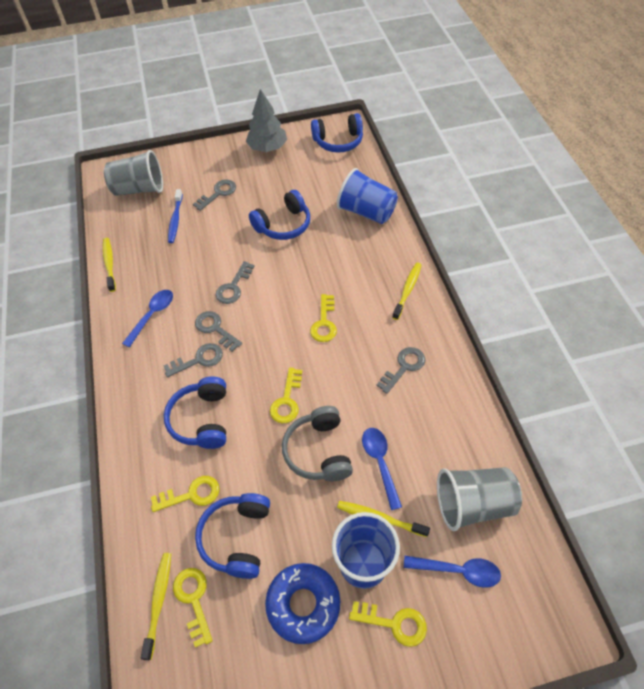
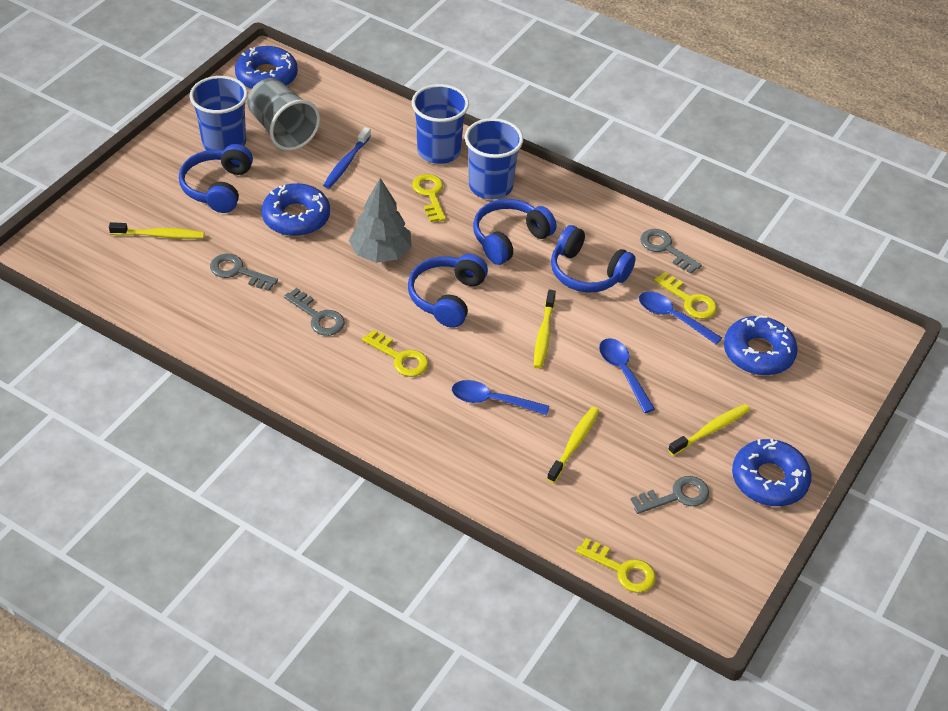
blue cup: 2 -> 3
blue donut: 1 -> 4
grey cup: 2 -> 1
grey headphones: 1 -> 0
grey key: 5 -> 4
yellow key: 5 -> 4

